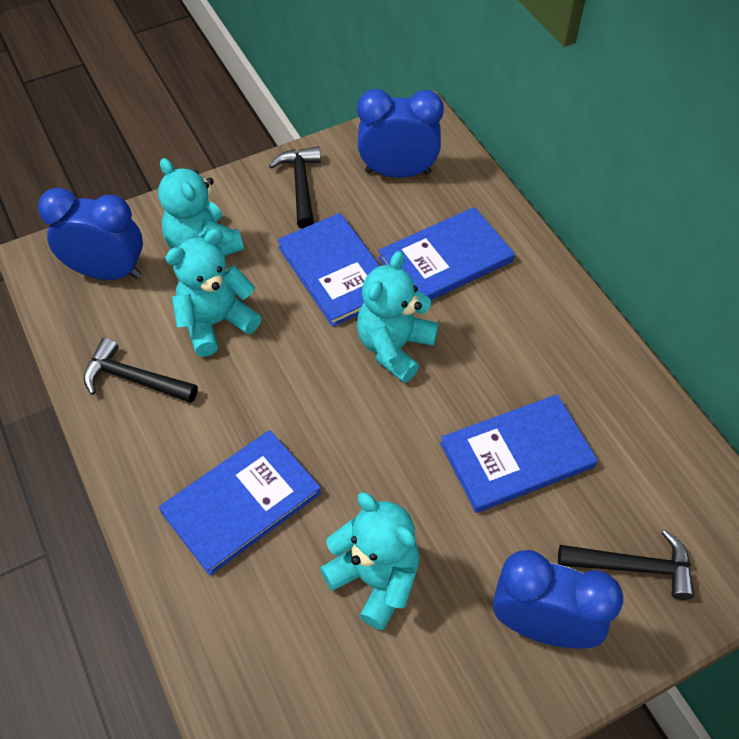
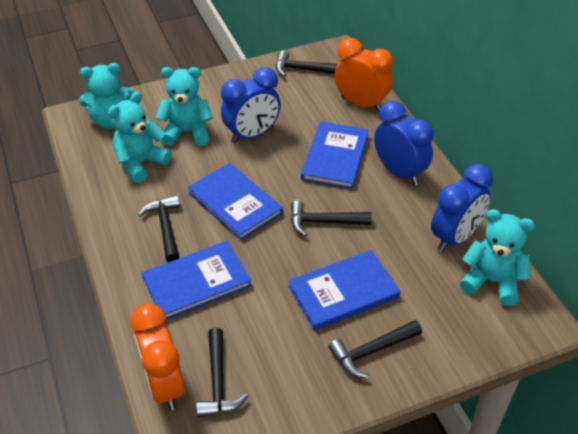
black hammer: 3 -> 5
orange clock: 0 -> 2

